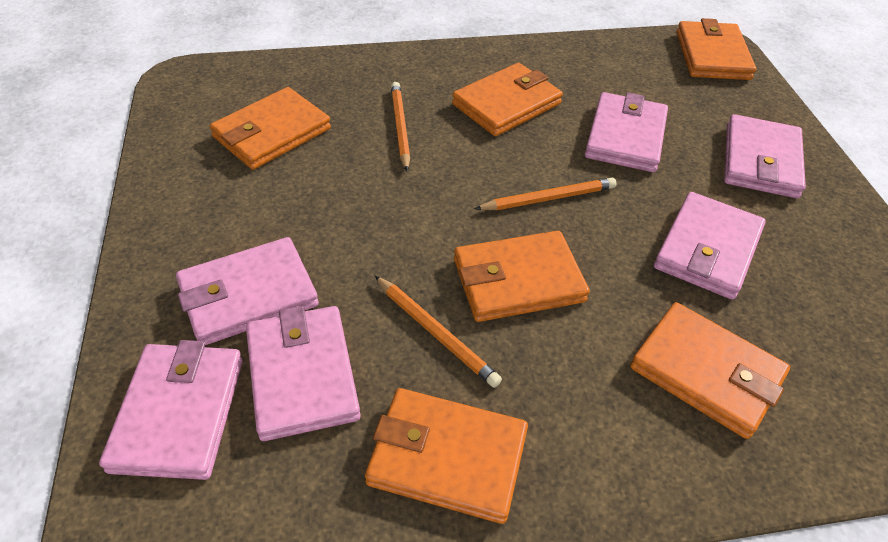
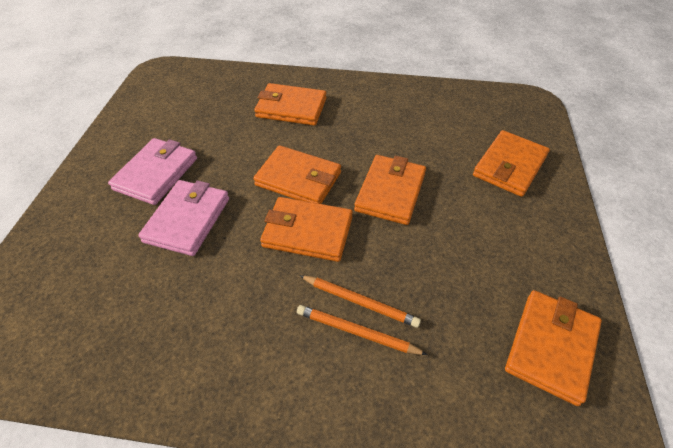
orange pencil: 3 -> 2
pink wallet: 6 -> 2

